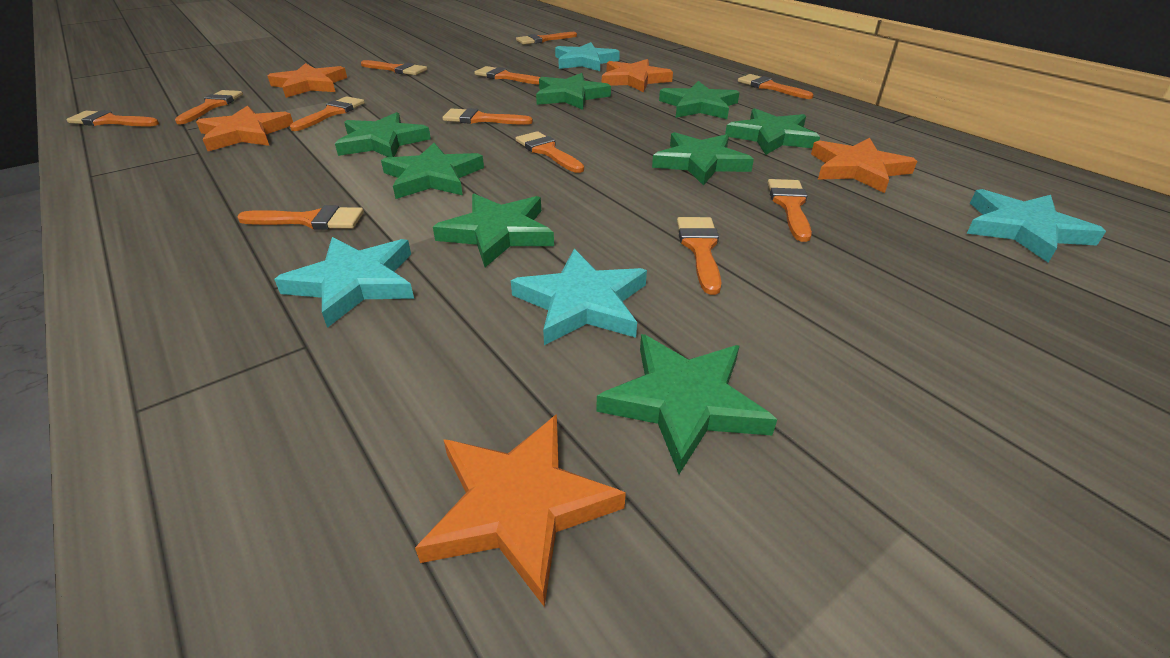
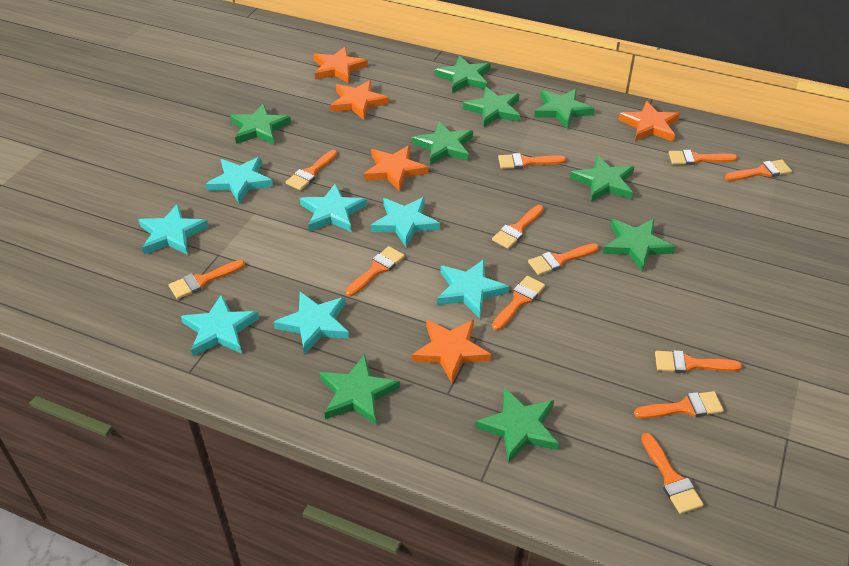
green star: 8 -> 9
turquoise star: 4 -> 7

